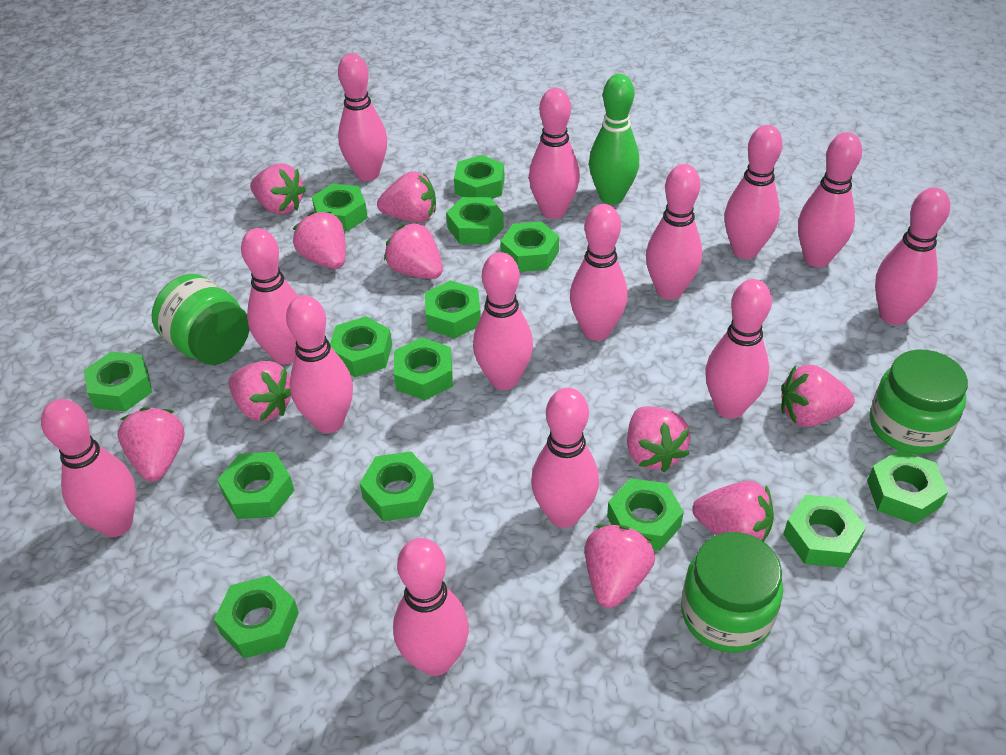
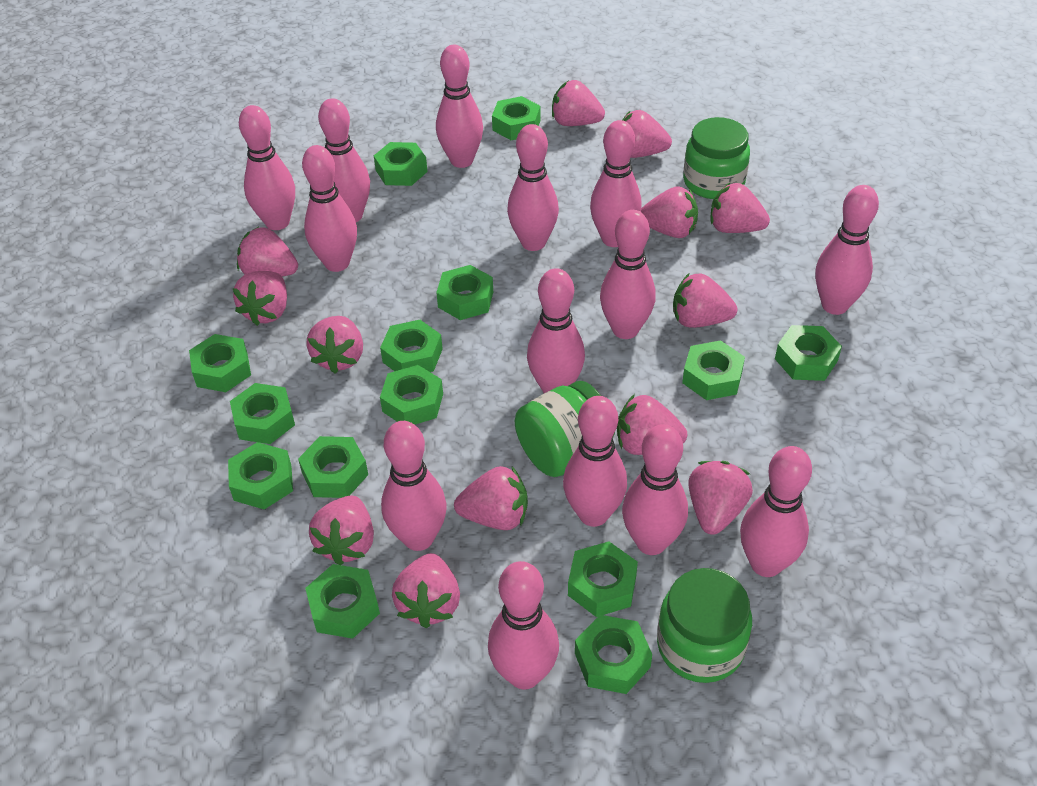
green bowling pin: 1 -> 0
pink strawberry: 10 -> 13

